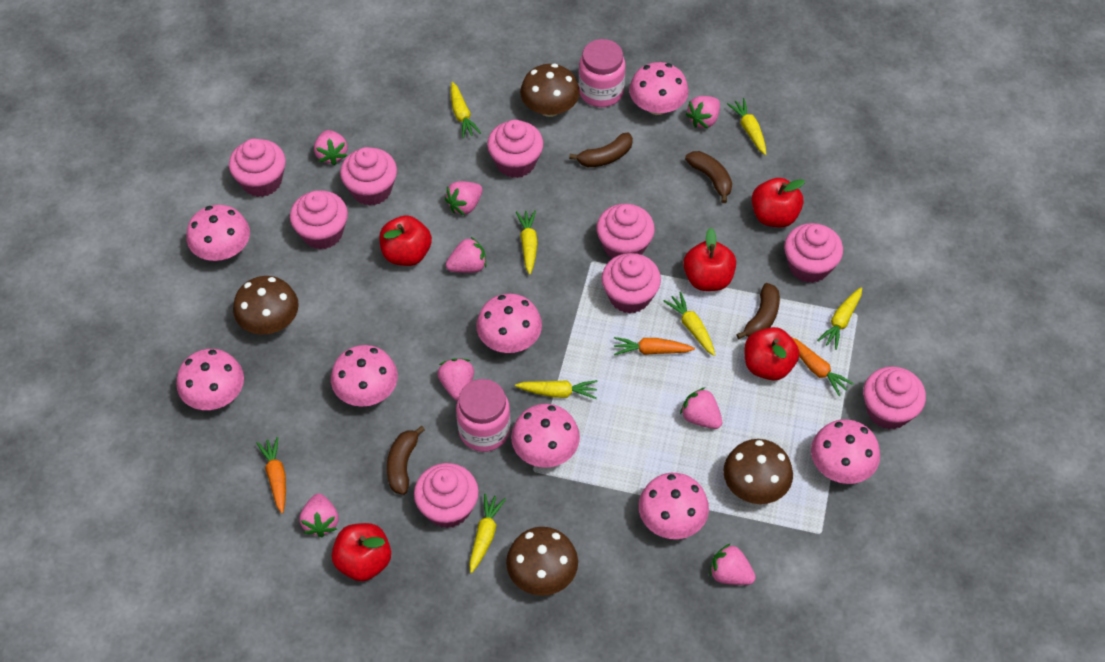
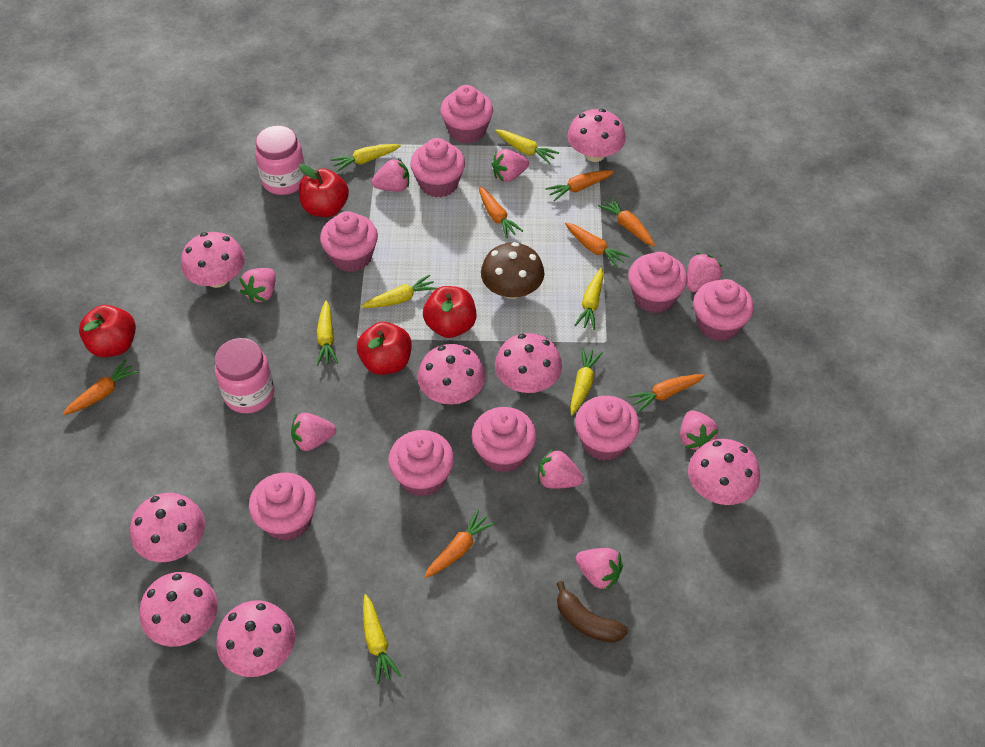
brown banana: 4 -> 1
brown mushroom: 4 -> 1
orange carrot: 3 -> 7
red apple: 5 -> 4

